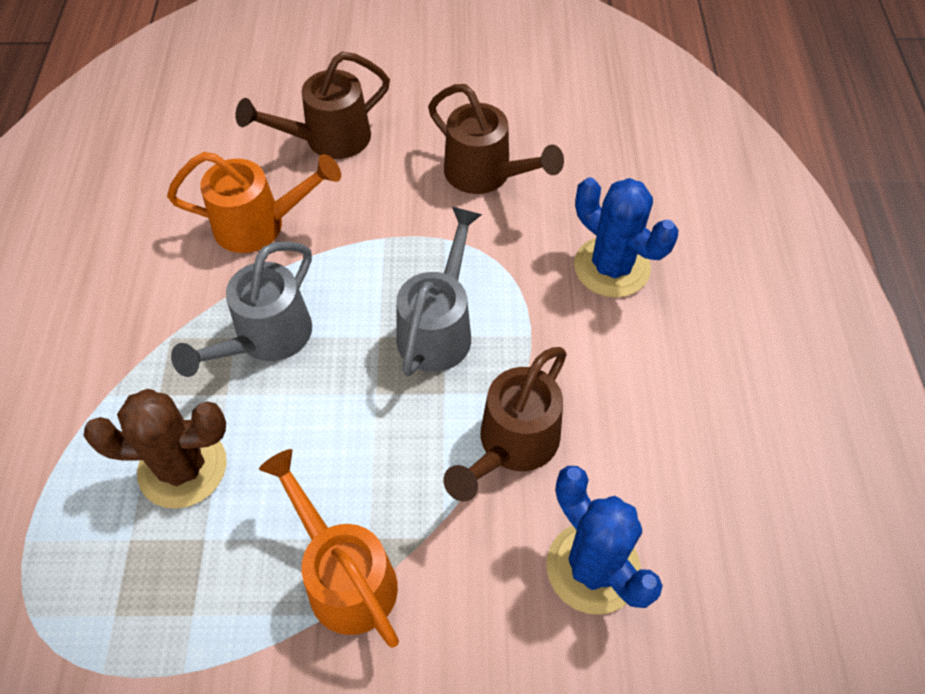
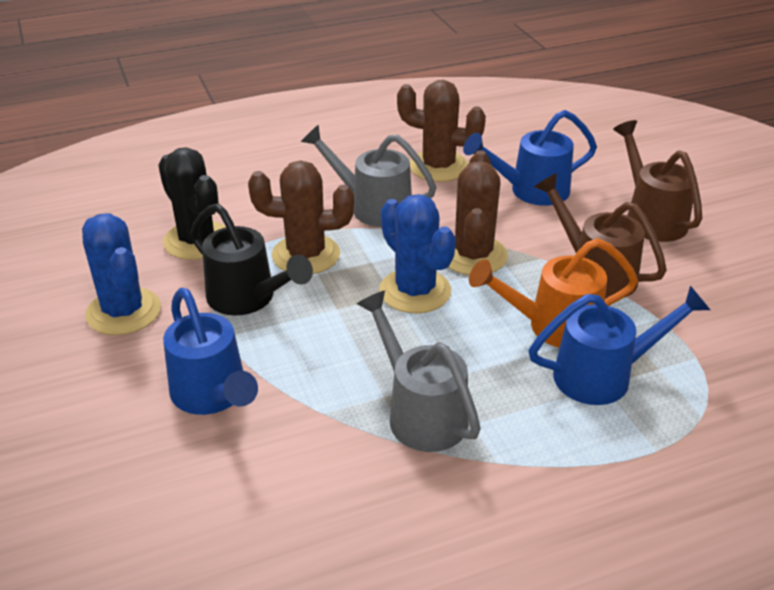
black cactus: 0 -> 1
black watering can: 0 -> 1
blue watering can: 0 -> 3
brown cactus: 1 -> 3
brown watering can: 3 -> 2
orange watering can: 2 -> 1

